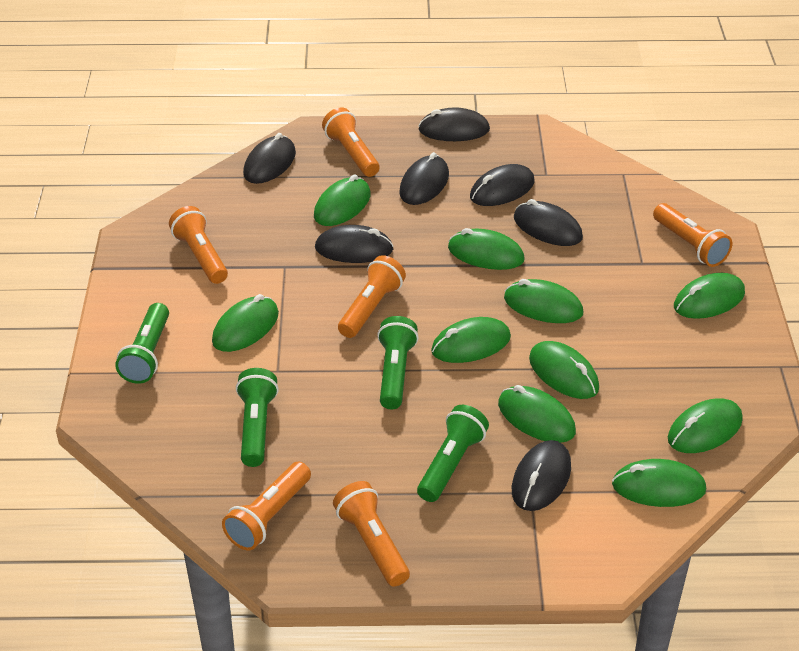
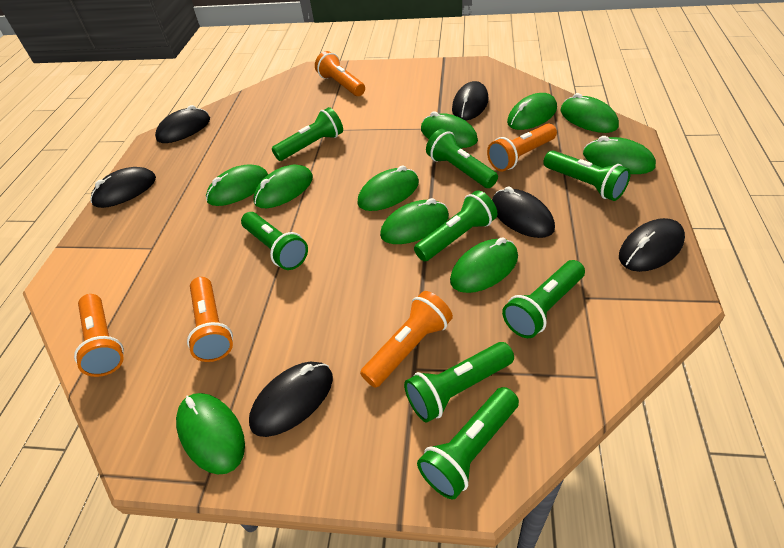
black mouse: 7 -> 6
green flashlight: 4 -> 8
orange flashlight: 6 -> 5

